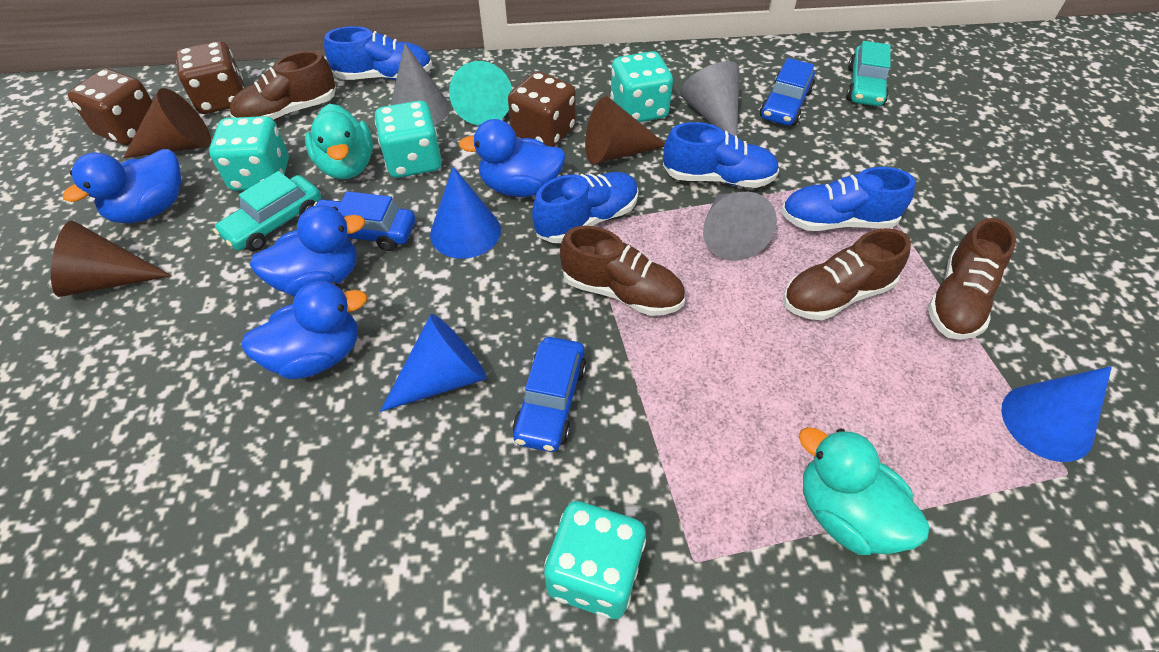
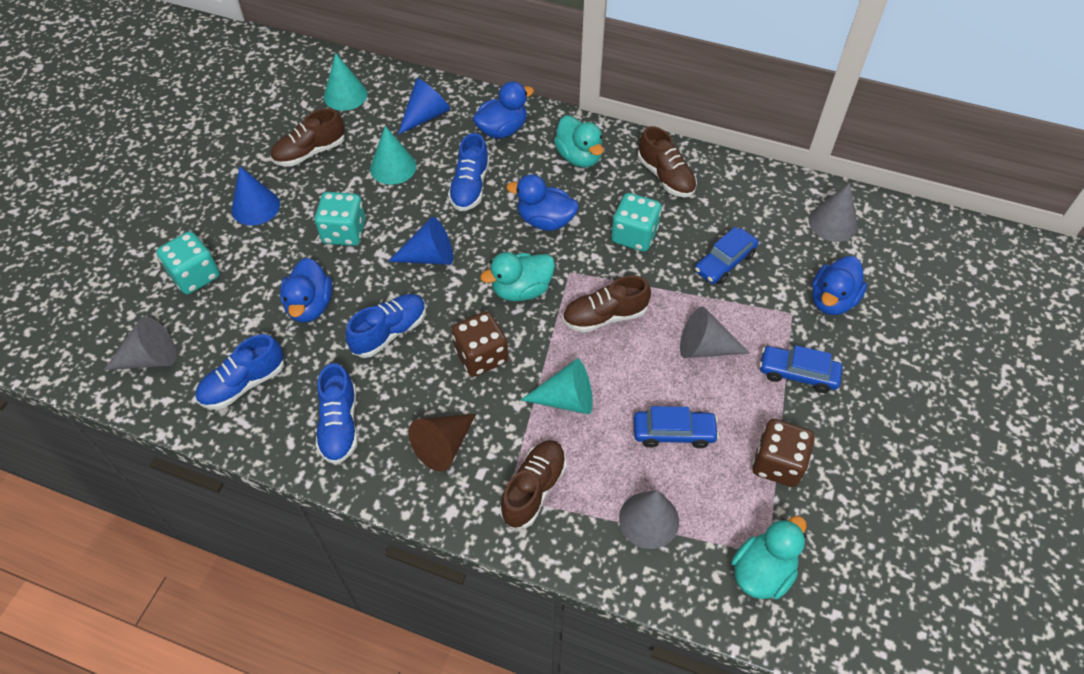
brown cone: 3 -> 1
brown dice: 3 -> 2
grey cone: 3 -> 4
turquoise car: 2 -> 0
turquoise cone: 1 -> 3
turquoise dice: 4 -> 3
turquoise duck: 2 -> 3

